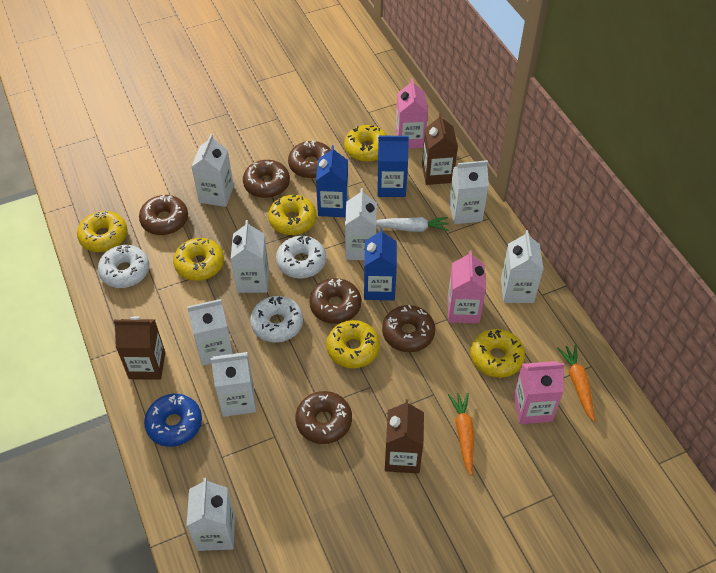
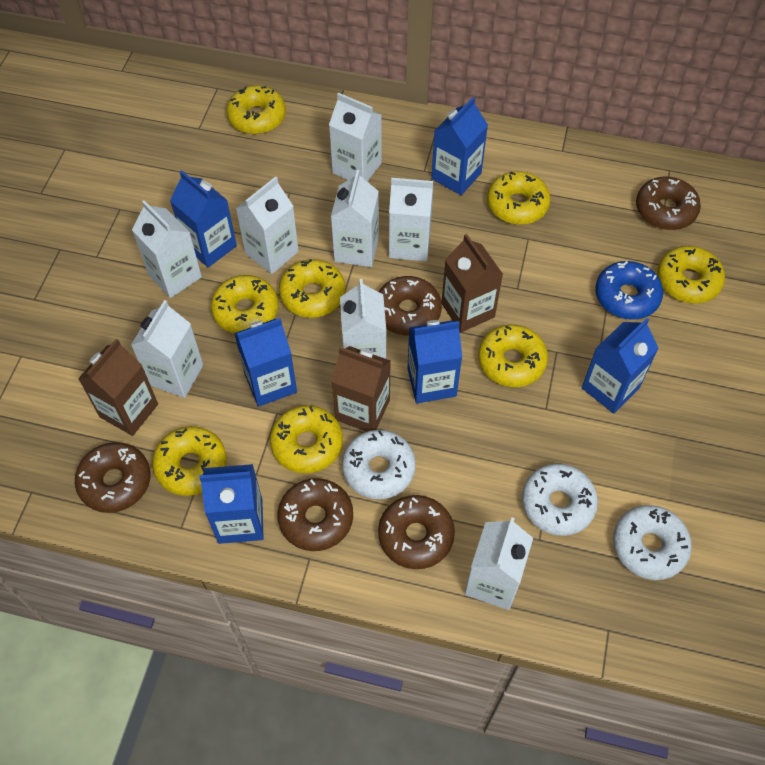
blue carton: 3 -> 6
brown donut: 6 -> 5
orange carrot: 2 -> 0
pink carton: 3 -> 0
white carrot: 1 -> 0
yellow donut: 6 -> 8

